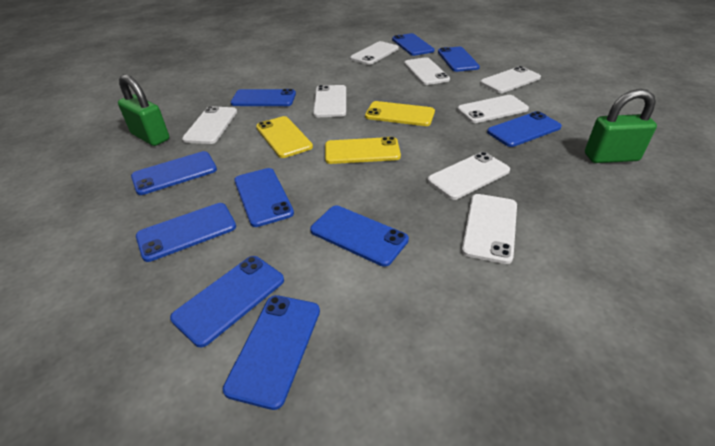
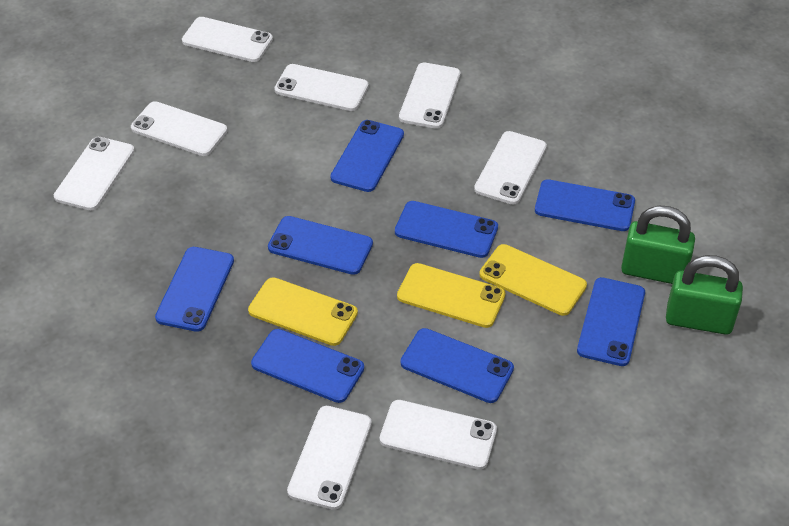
blue phone: 10 -> 8

